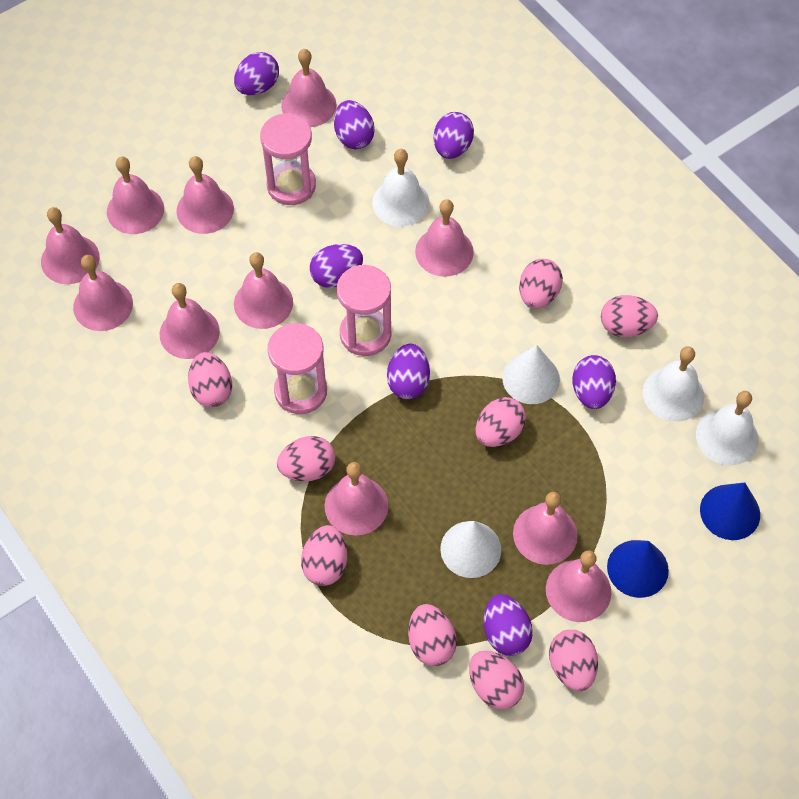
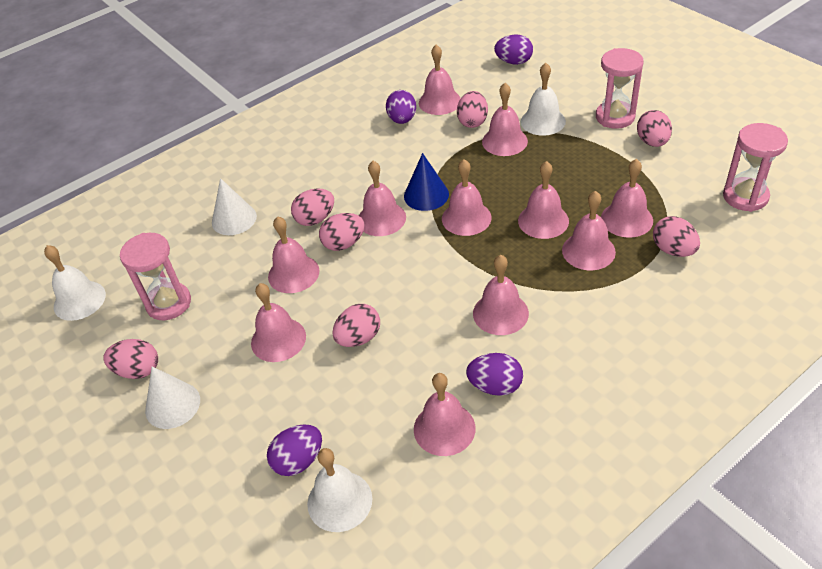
blue cone: 2 -> 1
pink egg: 9 -> 7
purple egg: 7 -> 4

